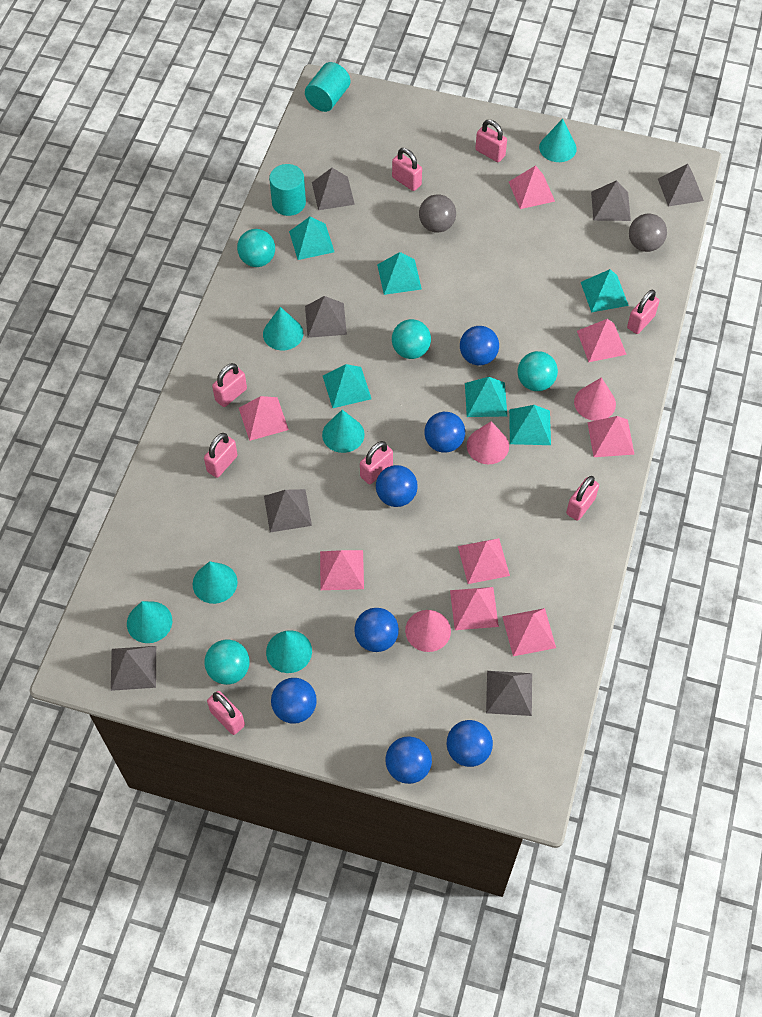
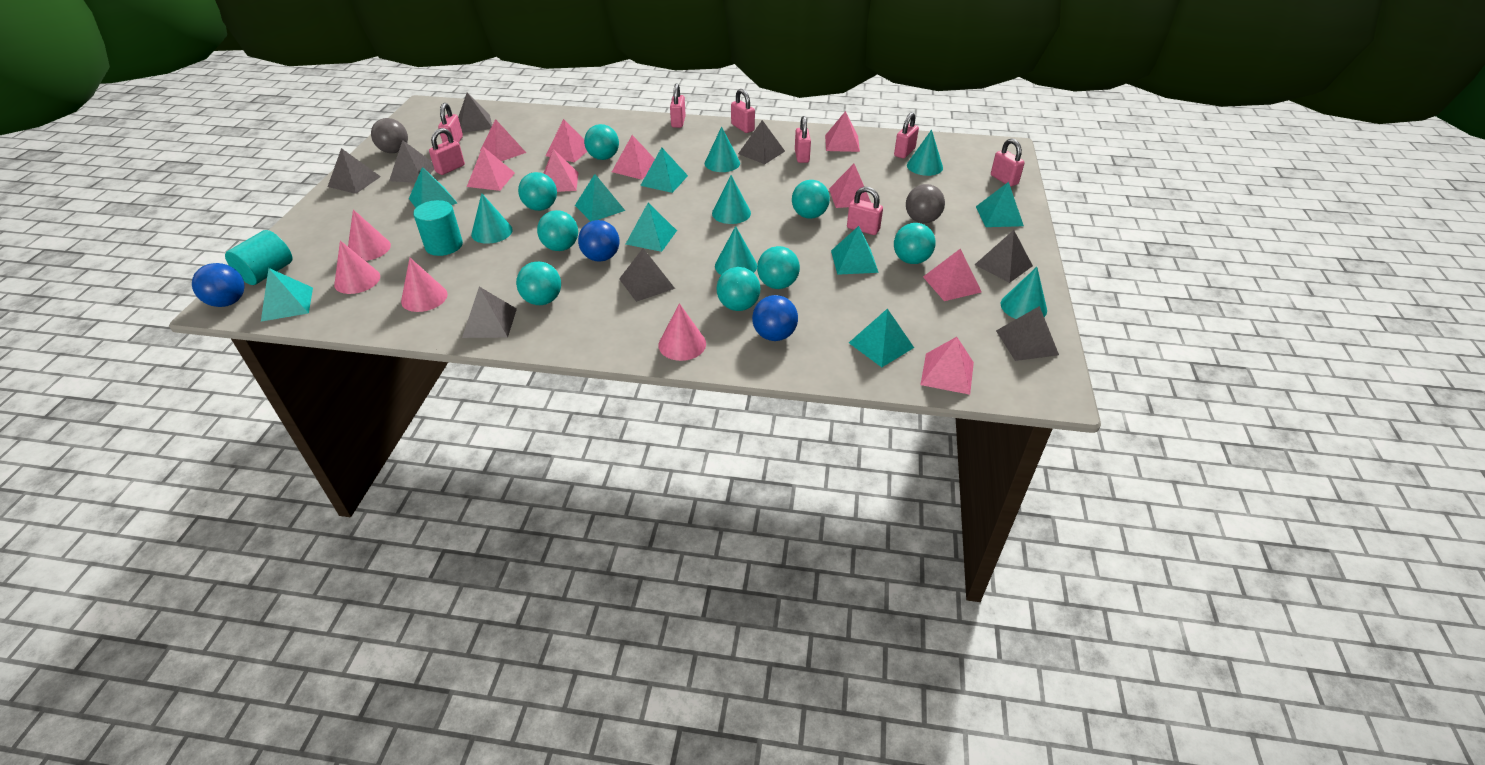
blue ball: 7 -> 3
grey pyramid: 7 -> 8
pink cone: 3 -> 4
pink pyramid: 8 -> 9
turquoise ball: 4 -> 8
turquoise pyramid: 6 -> 8

